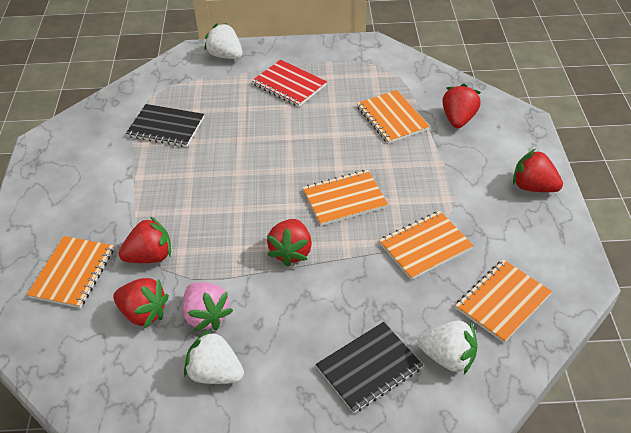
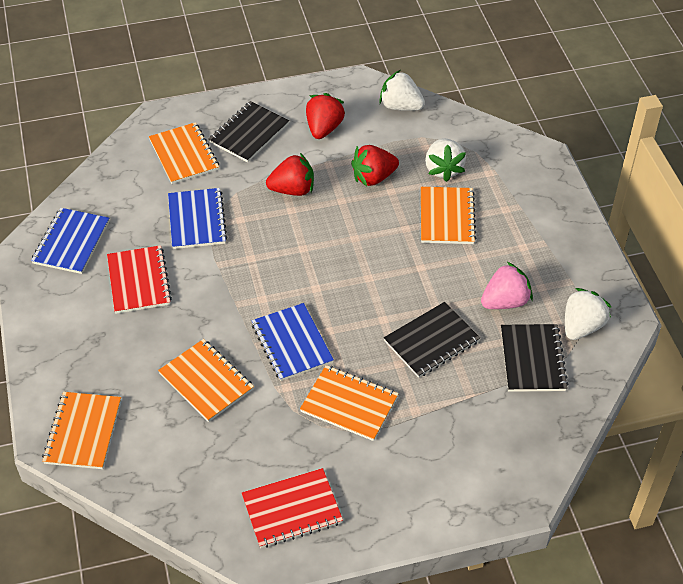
black notebook: 2 -> 3
blue notebook: 0 -> 3
red notebook: 1 -> 2
red strawberry: 5 -> 3

